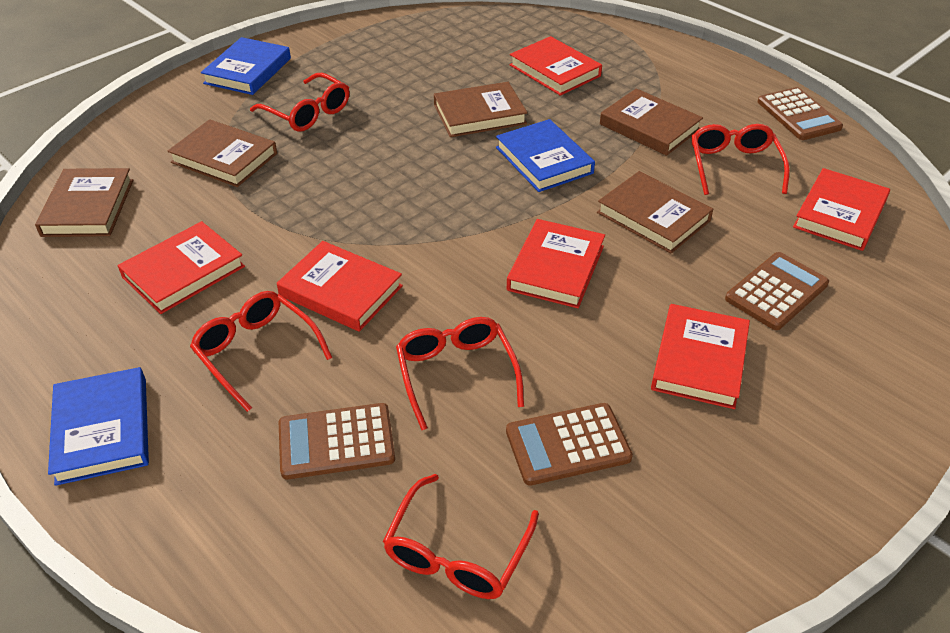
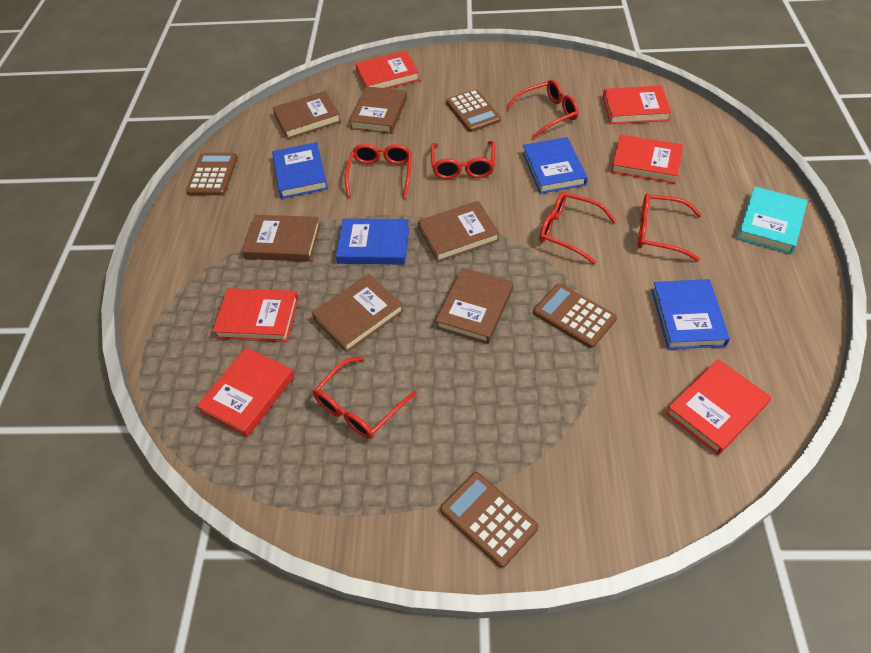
blue book: 3 -> 4
brown book: 5 -> 6
red glasses: 5 -> 6
turquoise book: 0 -> 1

